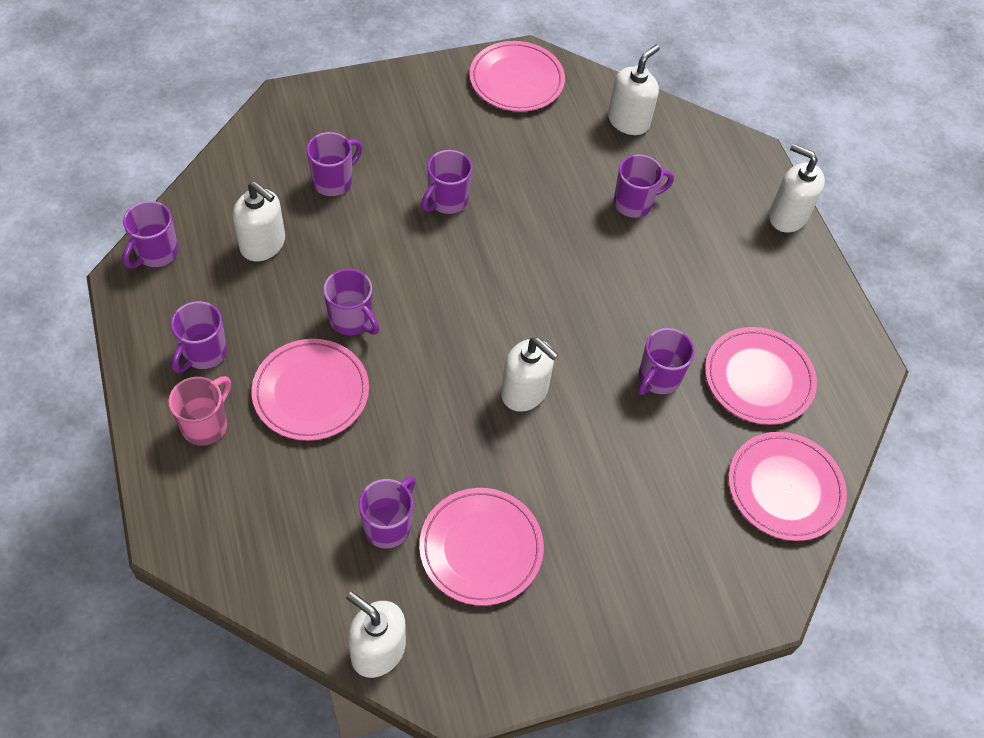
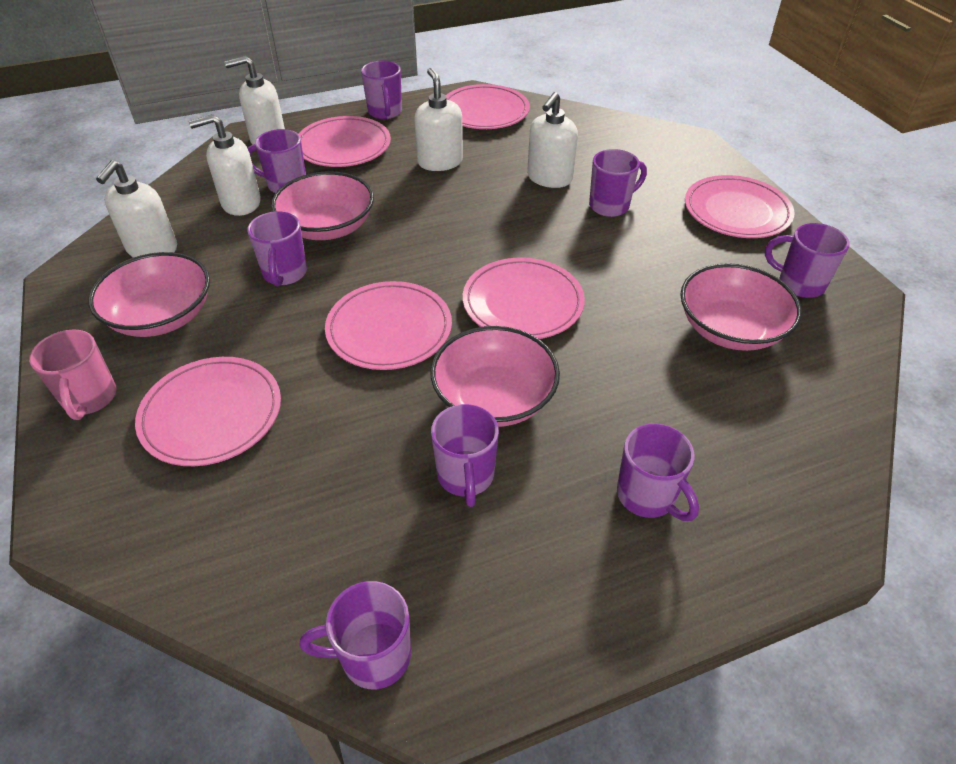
pink bowl: 0 -> 4
pink plate: 5 -> 6

